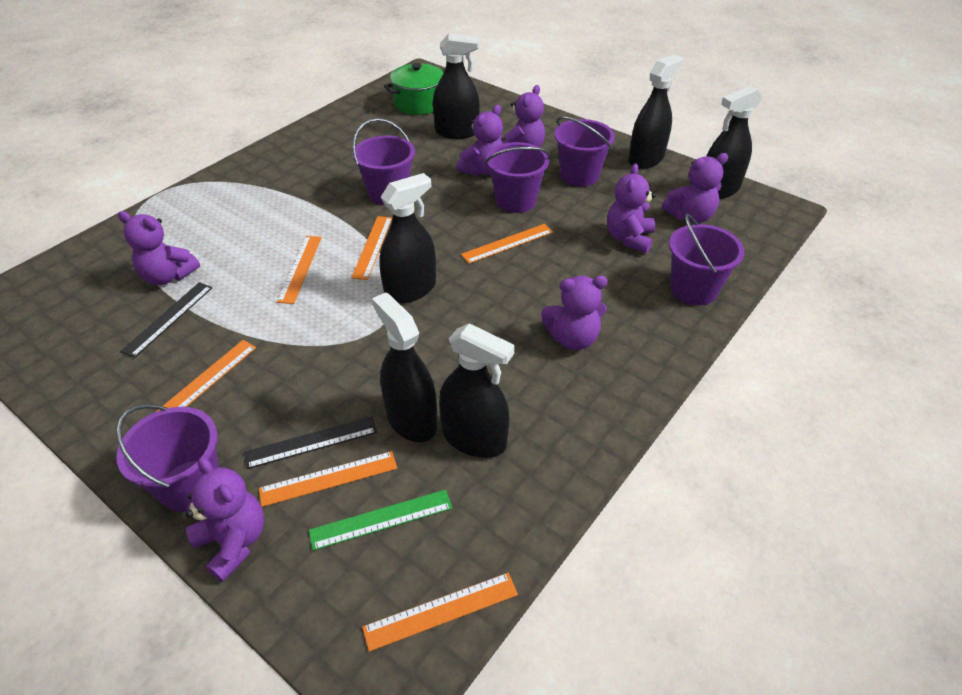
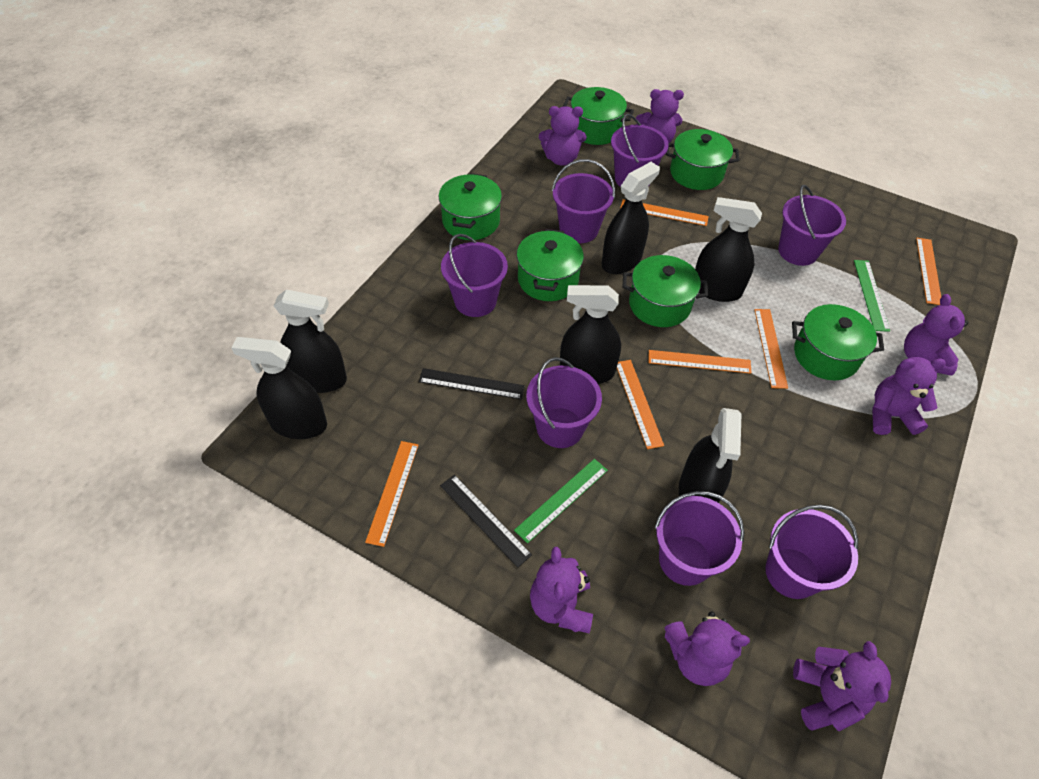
green pot: 1 -> 6
green ruler: 1 -> 2
purple bucket: 5 -> 7

